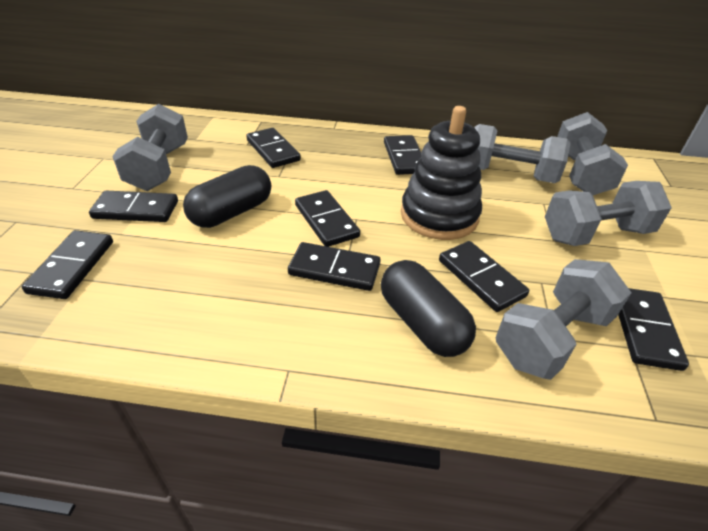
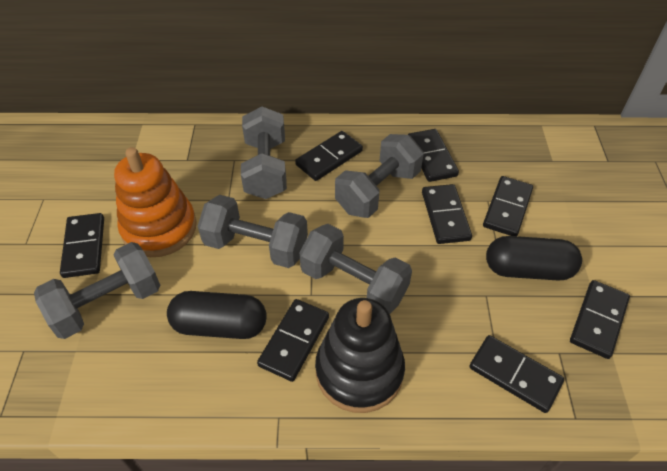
orange stacking toy: 0 -> 1

